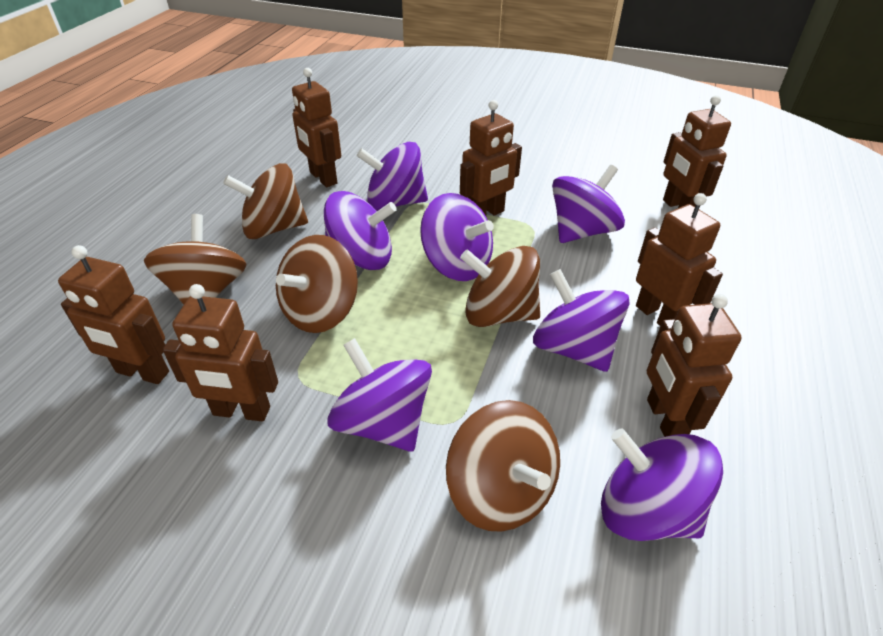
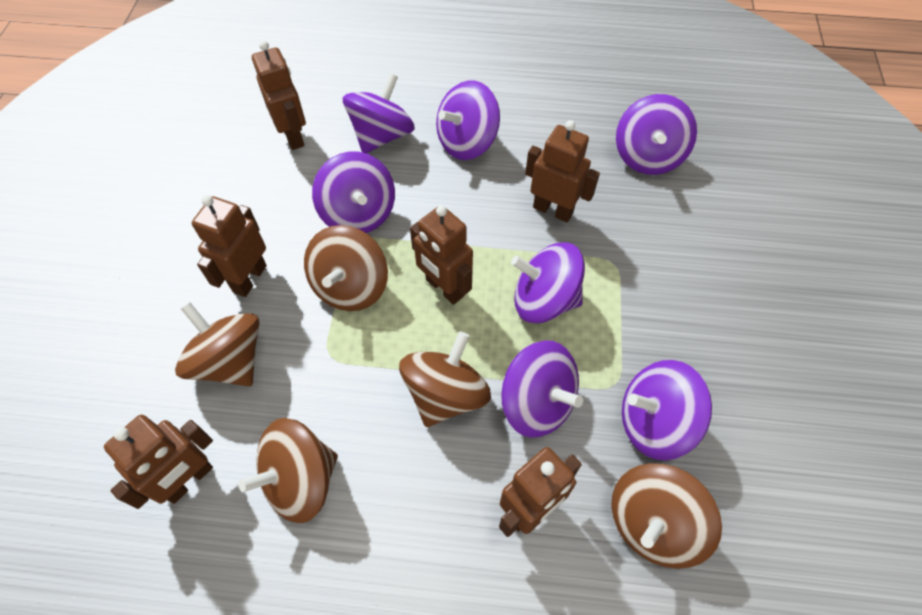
brown robot: 7 -> 6

